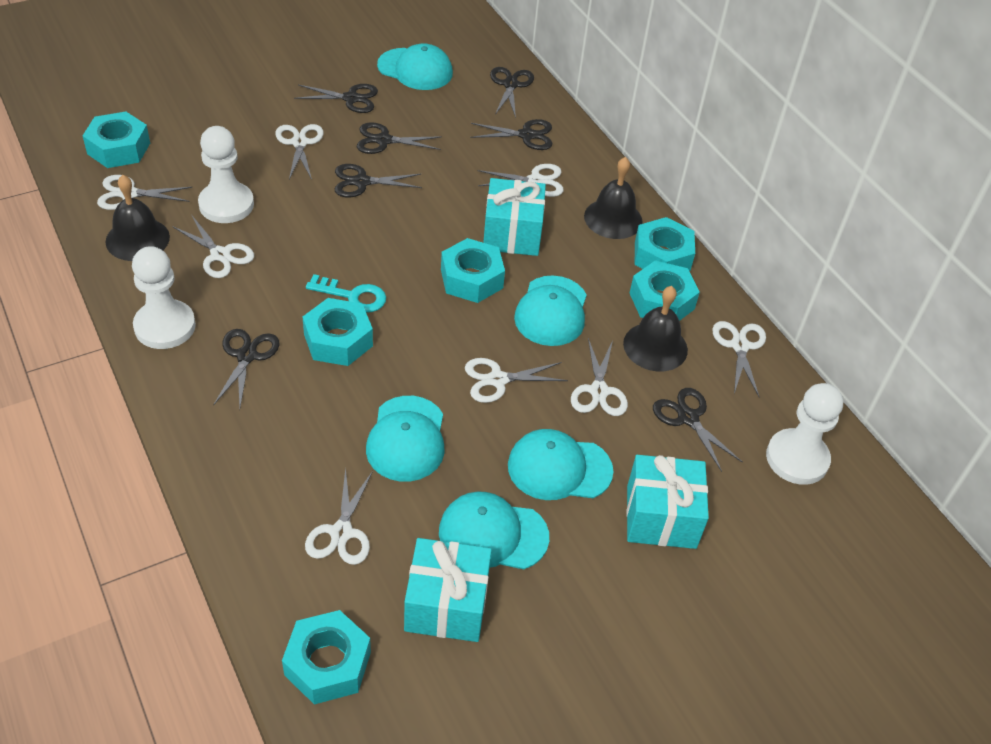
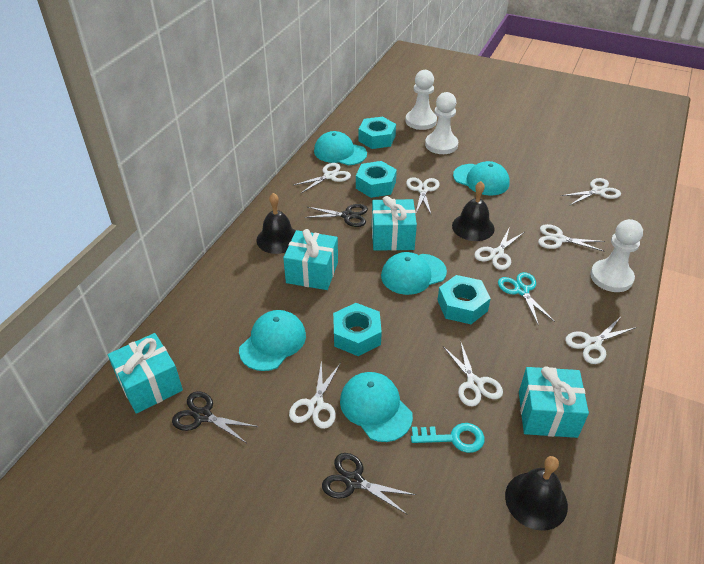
black scissors: 7 -> 3
turquoise gift: 3 -> 4
turquoise nut: 6 -> 4
turquoise scissors: 0 -> 1

